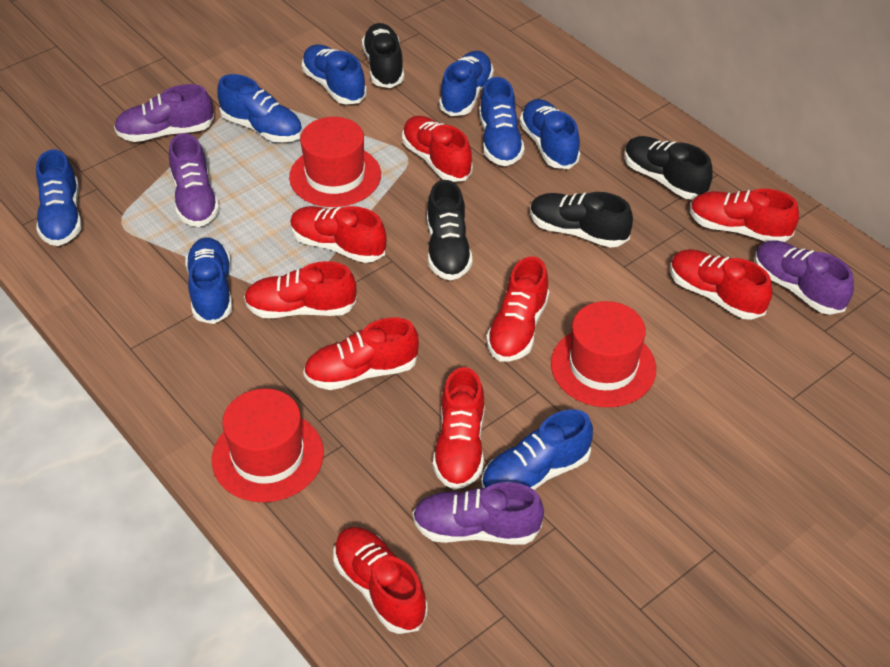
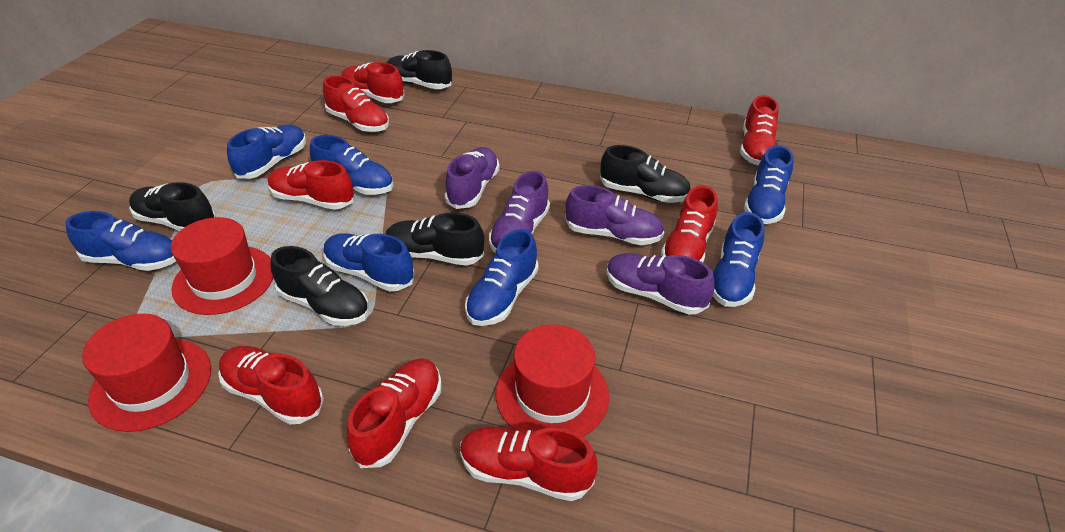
black shoe: 4 -> 5
blue shoe: 8 -> 7
red shoe: 9 -> 8

